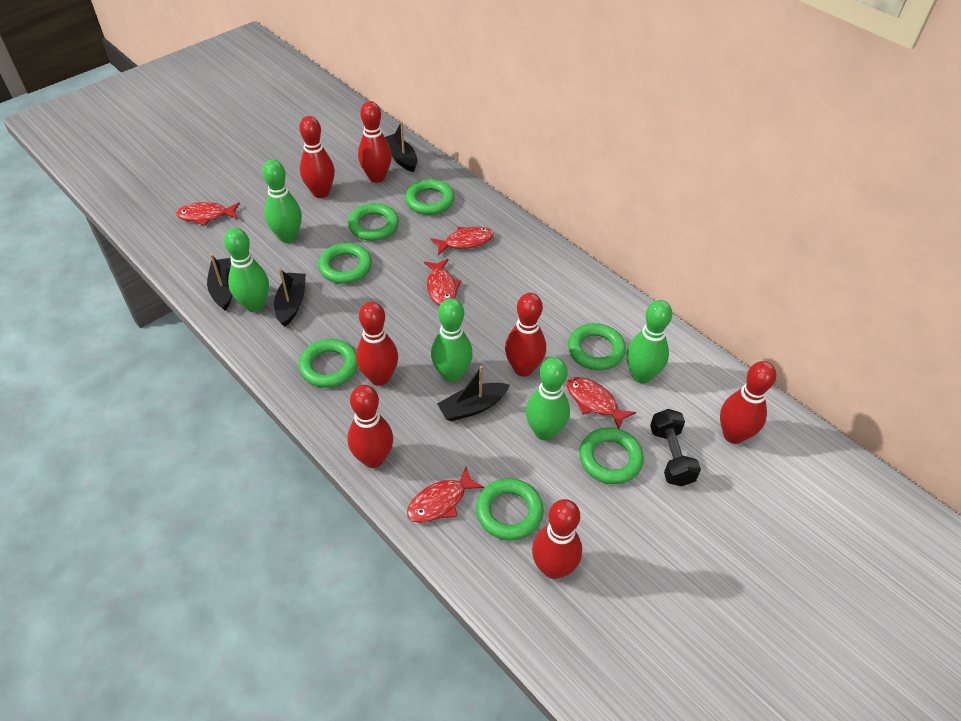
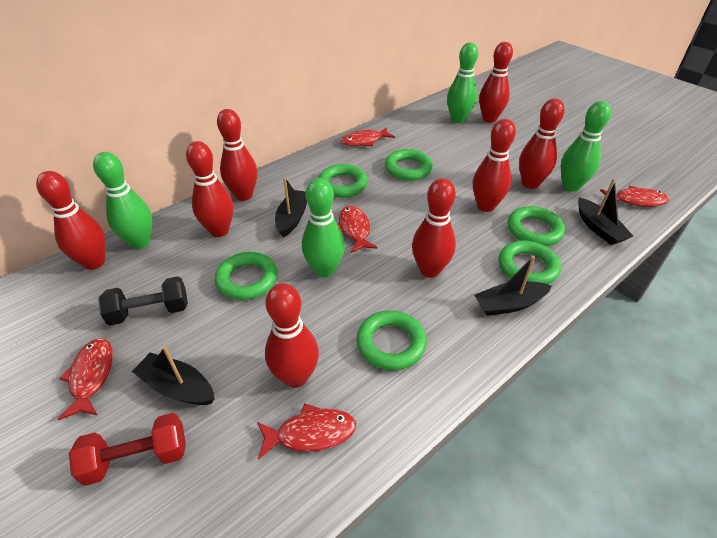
green bowling pin: 5 -> 4
green ring: 7 -> 6
red bowling pin: 7 -> 8
red dumbbell: 0 -> 1

